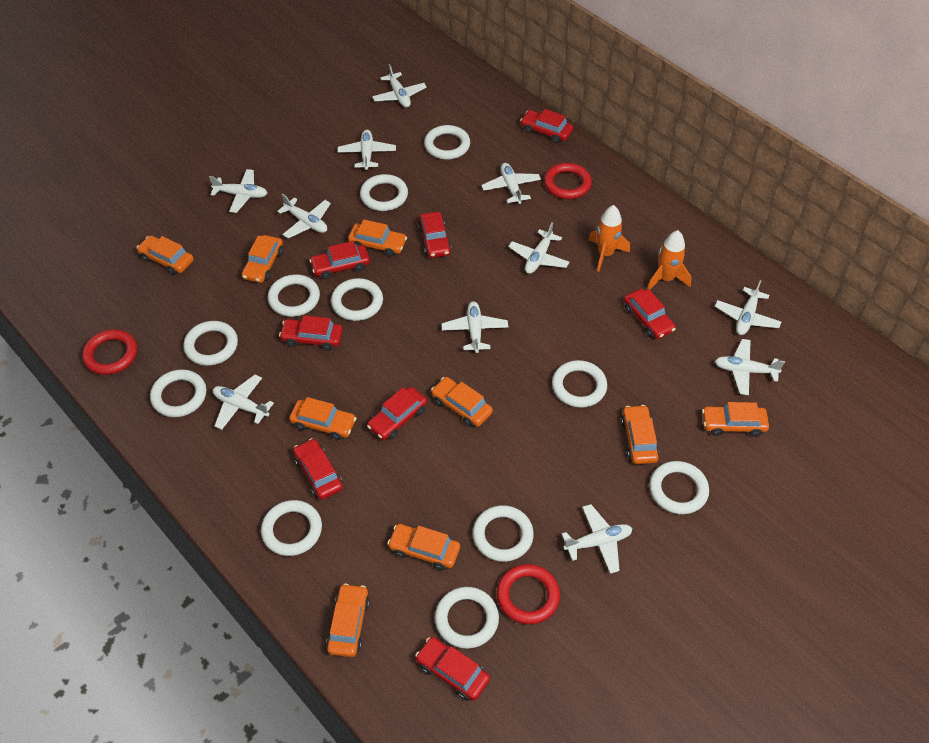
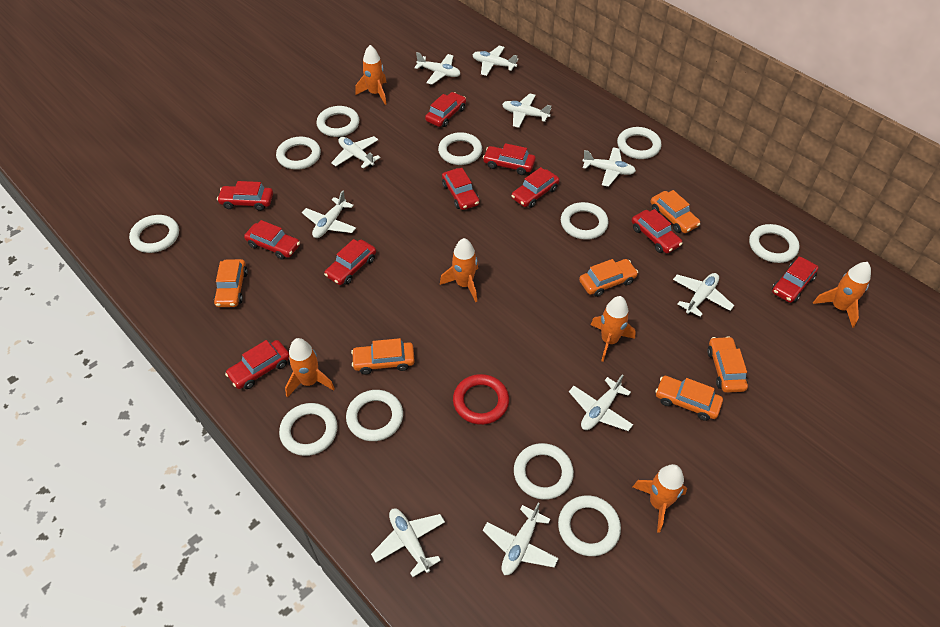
orange car: 9 -> 6
orange rocket: 2 -> 6
red car: 8 -> 10
red ring: 3 -> 1
white plane: 11 -> 10

